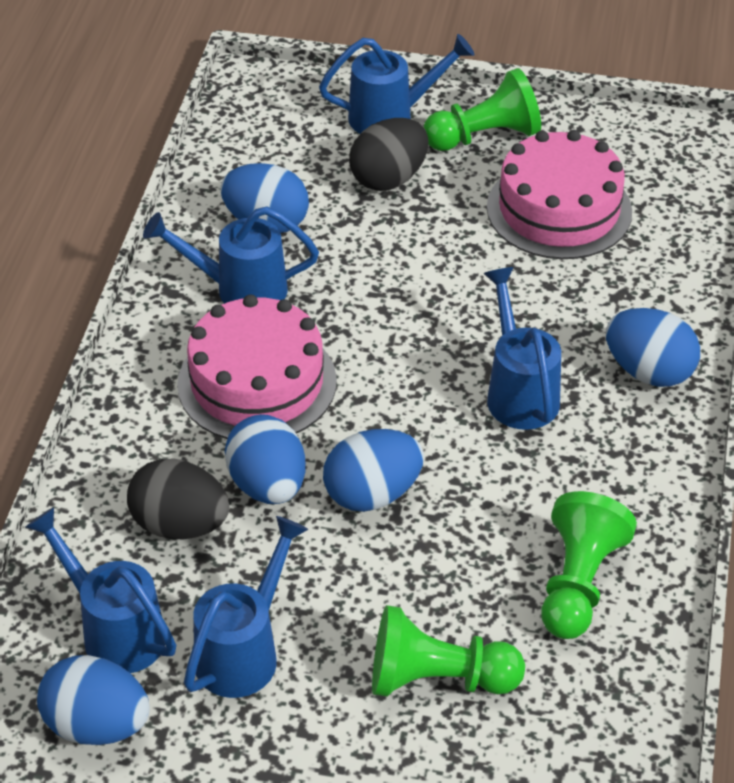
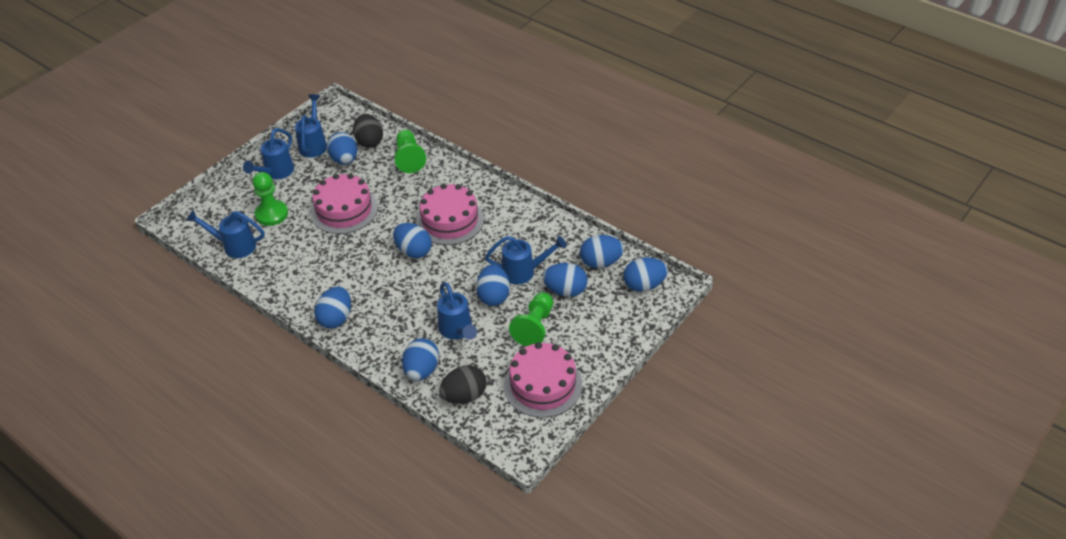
blue egg: 5 -> 8
pink cake: 2 -> 3

